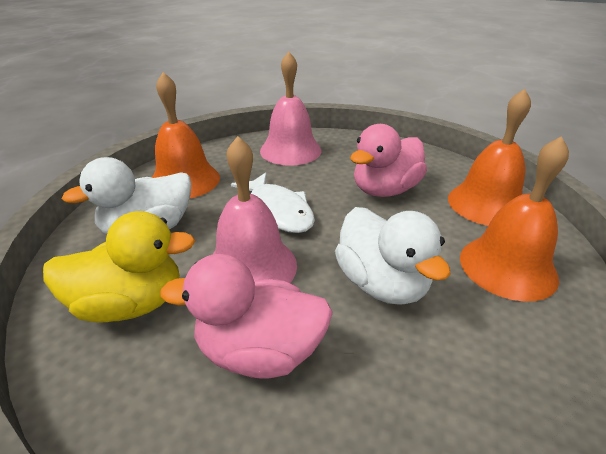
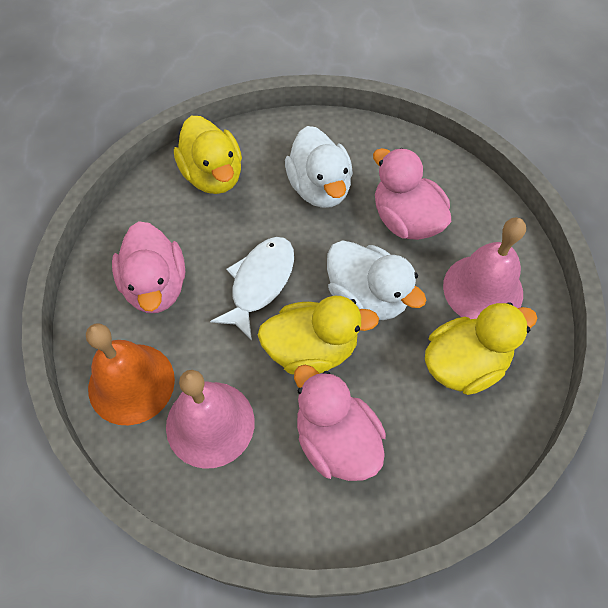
orange bell: 3 -> 1
pink duck: 2 -> 3
yellow duck: 1 -> 3

